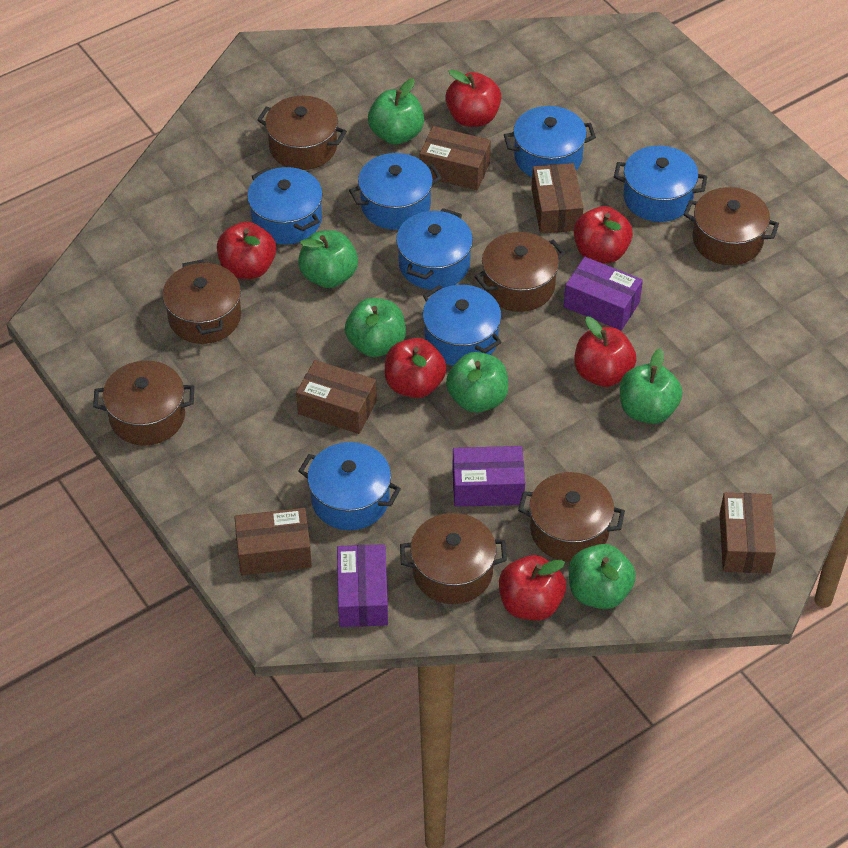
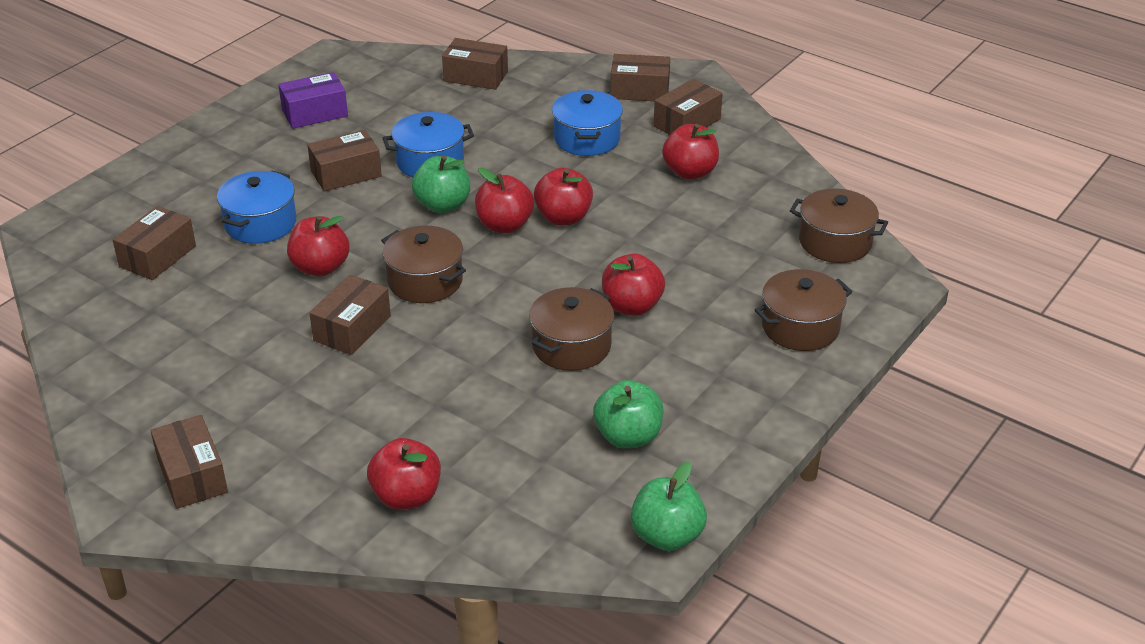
blue pot: 7 -> 3
brown box: 5 -> 7
brown pot: 7 -> 4
green apple: 6 -> 3
purple box: 3 -> 1

